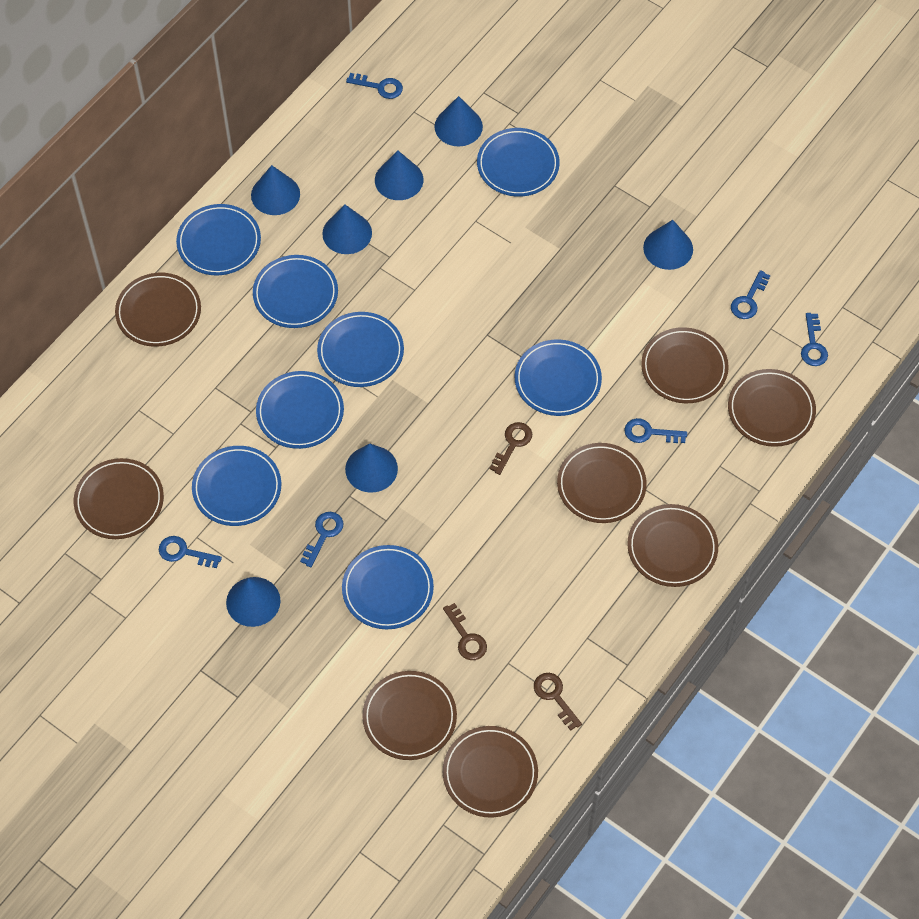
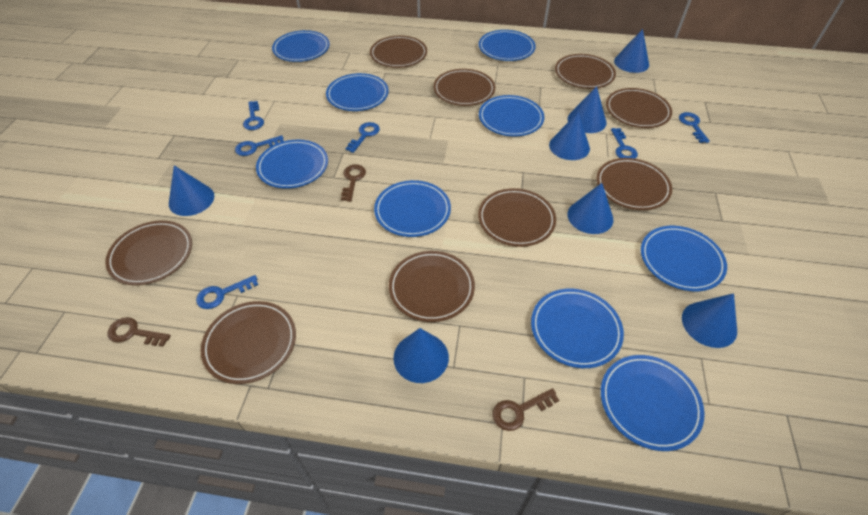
blue plate: 8 -> 9
brown plate: 8 -> 9

